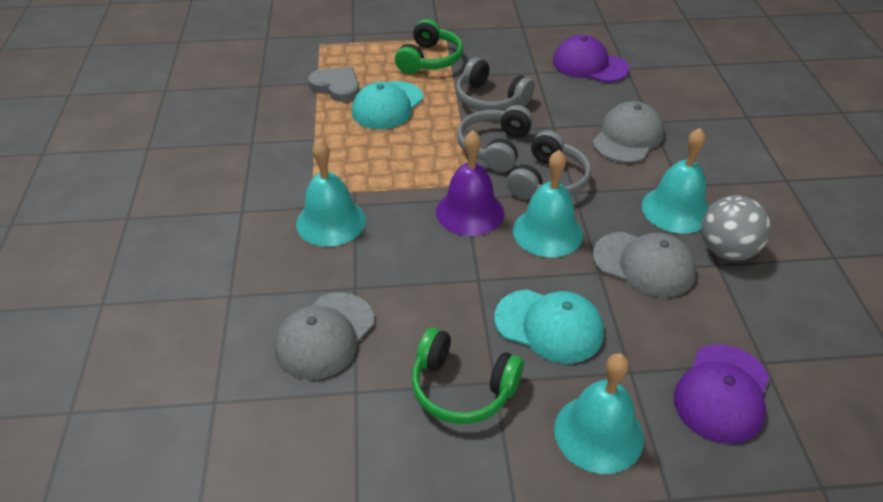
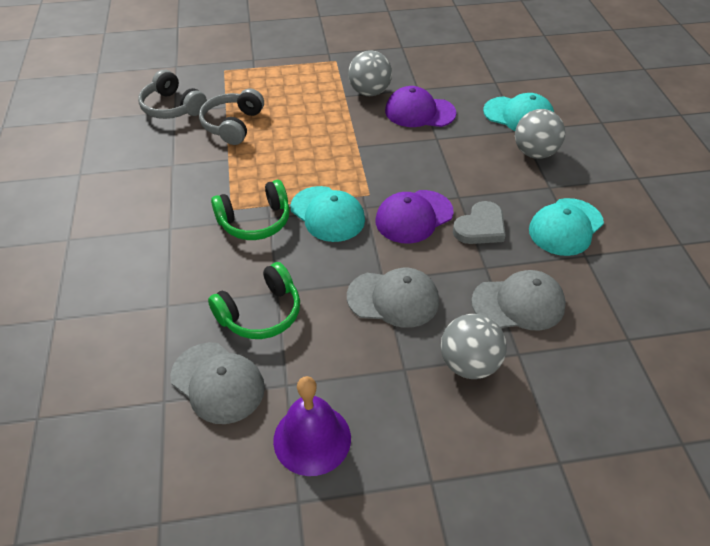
grey ball: 1 -> 3
grey headphones: 3 -> 2
turquoise bell: 4 -> 0
turquoise cap: 2 -> 3

